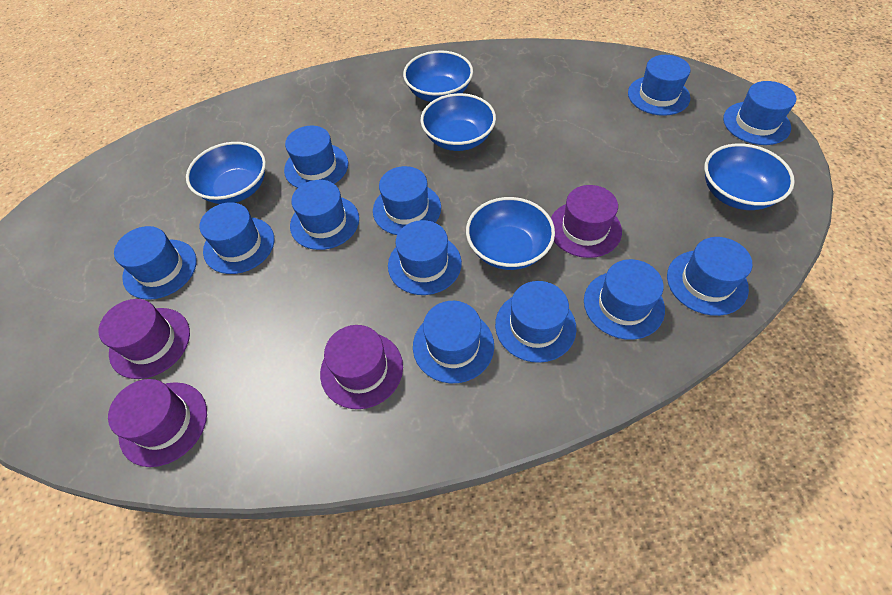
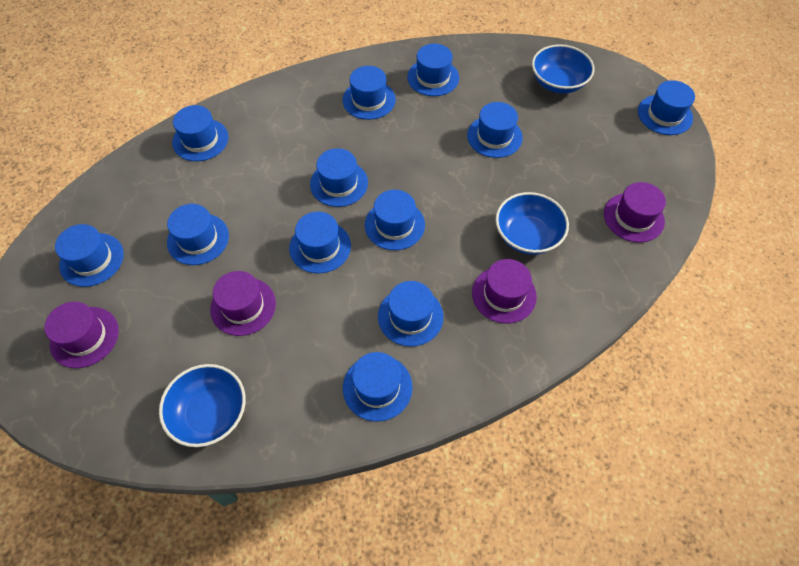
blue bowl: 5 -> 3

